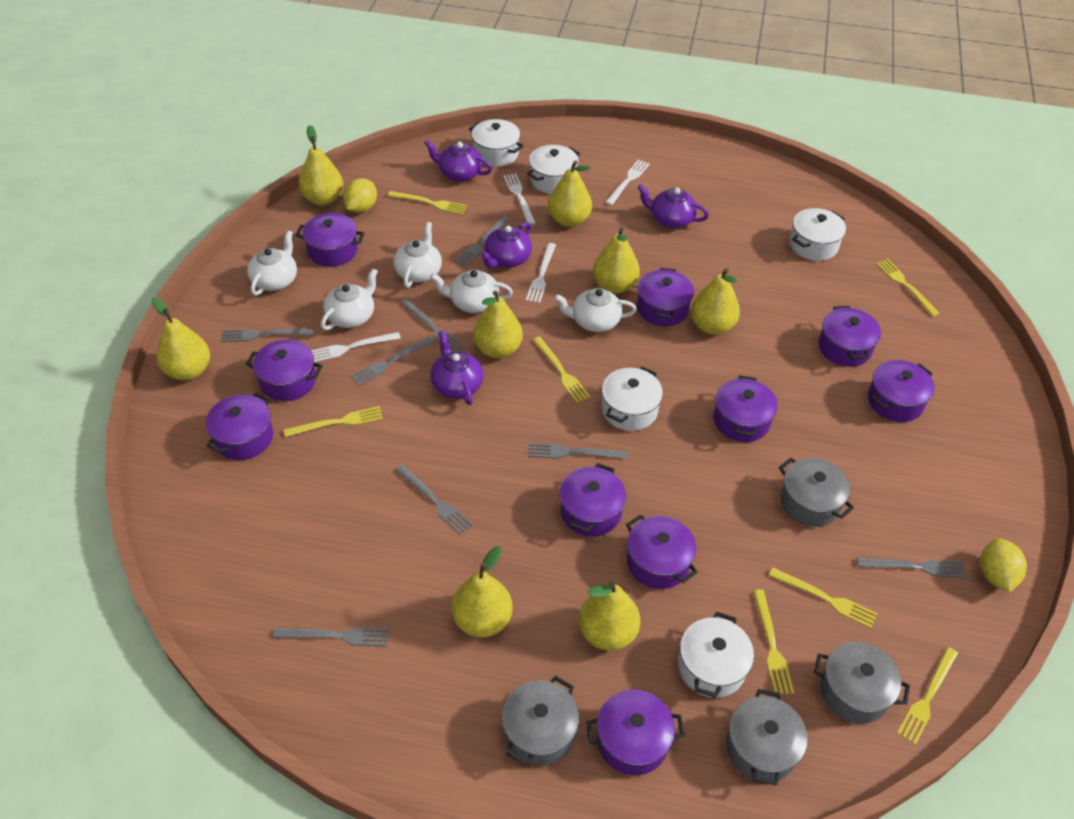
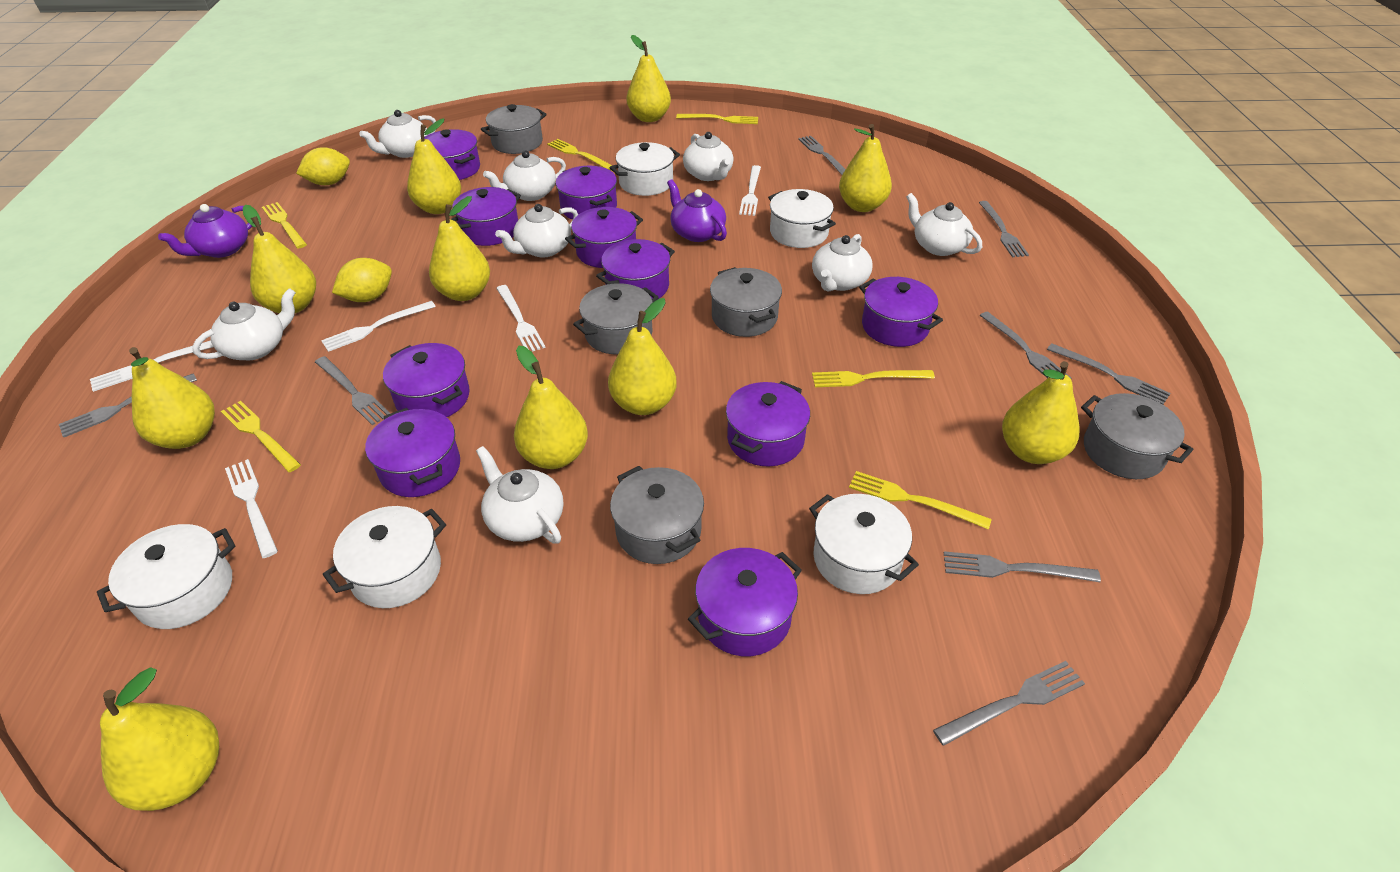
grey pot: 4 -> 5
purple teapot: 4 -> 2
white fork: 4 -> 5
white teapot: 5 -> 8
yellow fork: 7 -> 6
yellow pear: 8 -> 10

